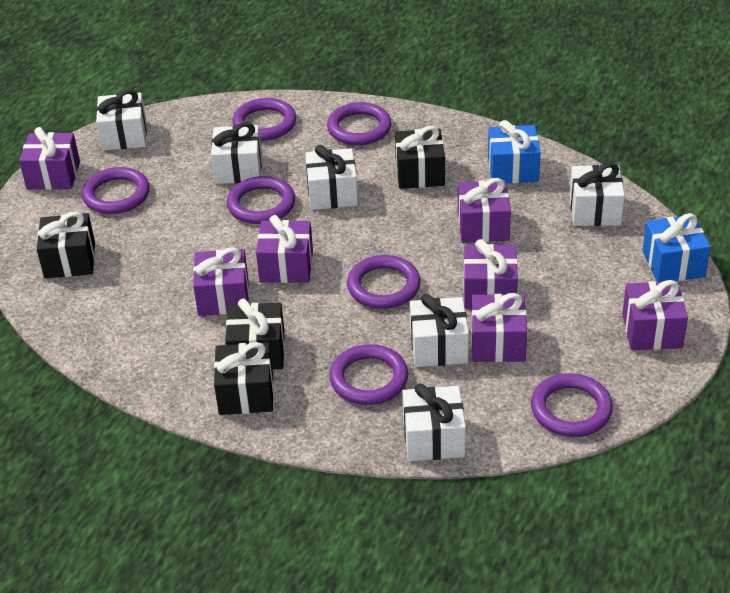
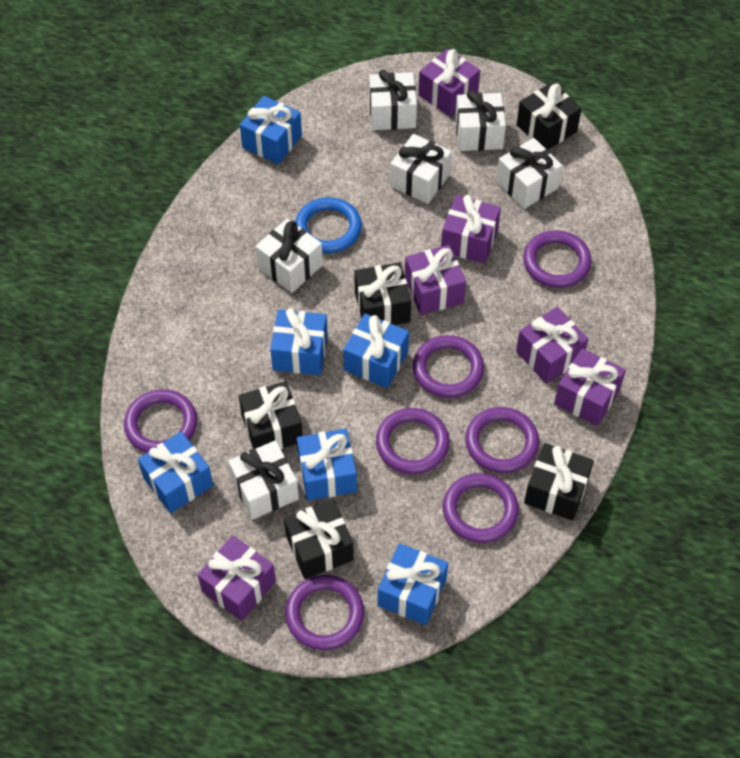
black gift: 4 -> 5
blue gift: 2 -> 6
blue ring: 0 -> 1
purple gift: 7 -> 6

